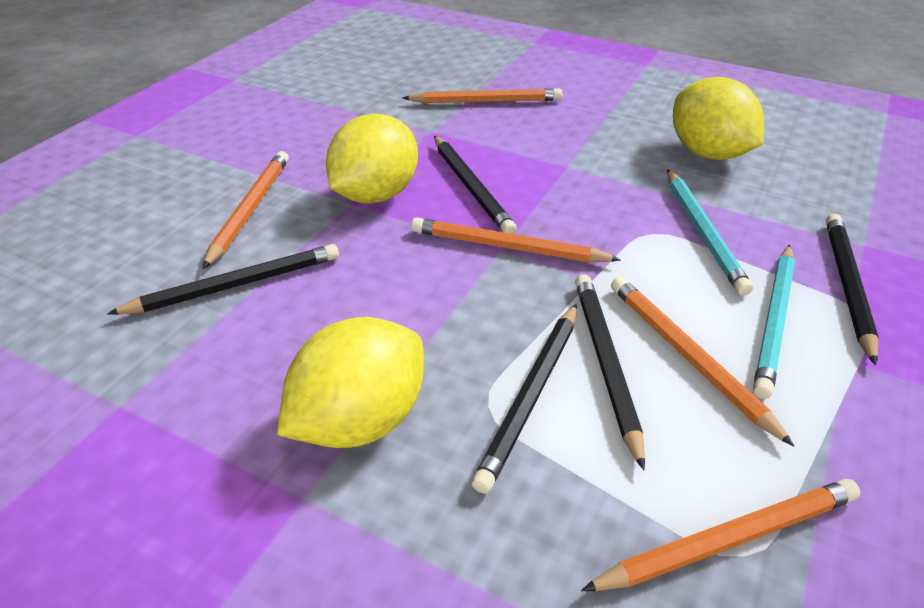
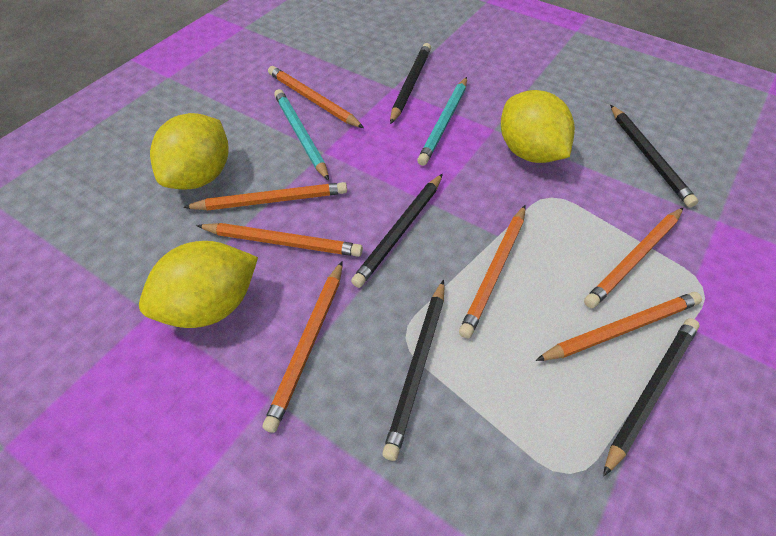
orange pencil: 5 -> 7

